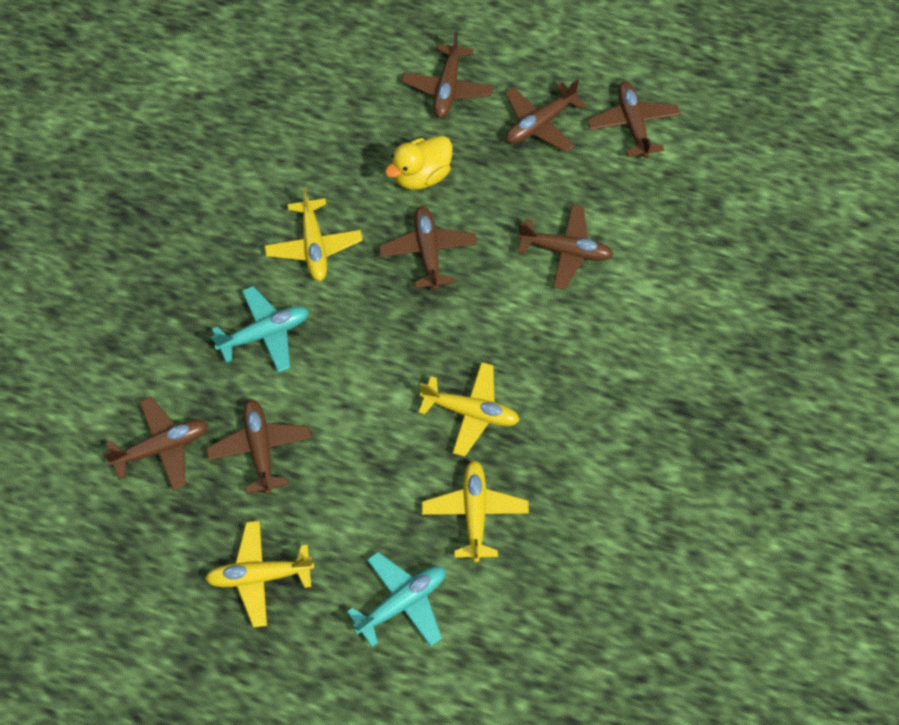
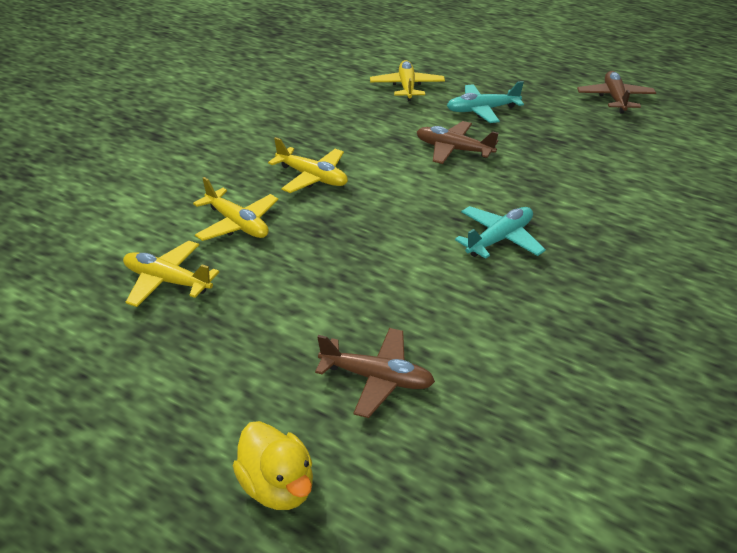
brown plane: 7 -> 3

